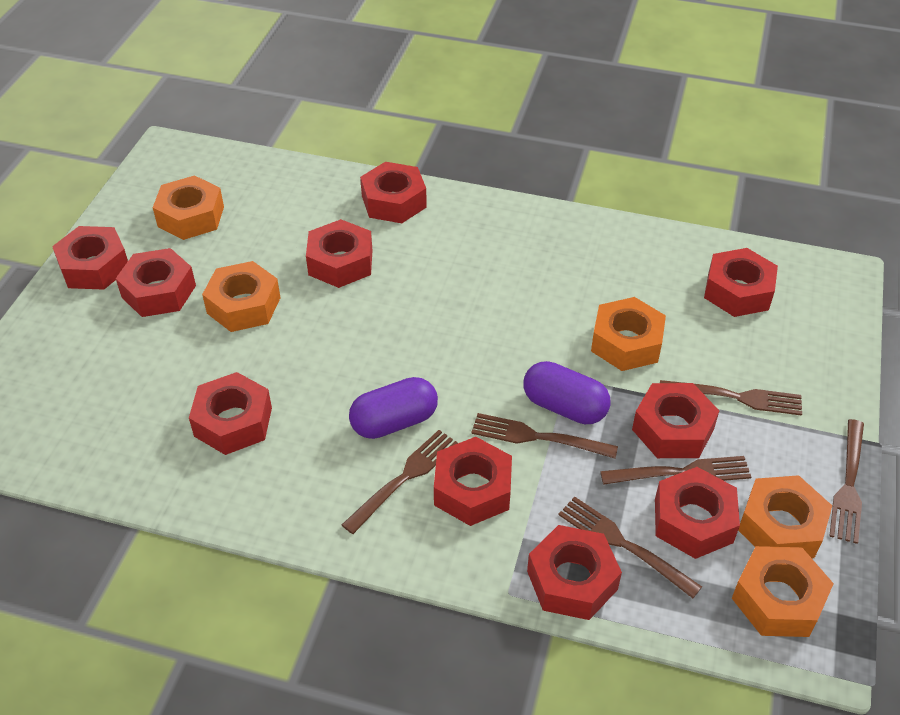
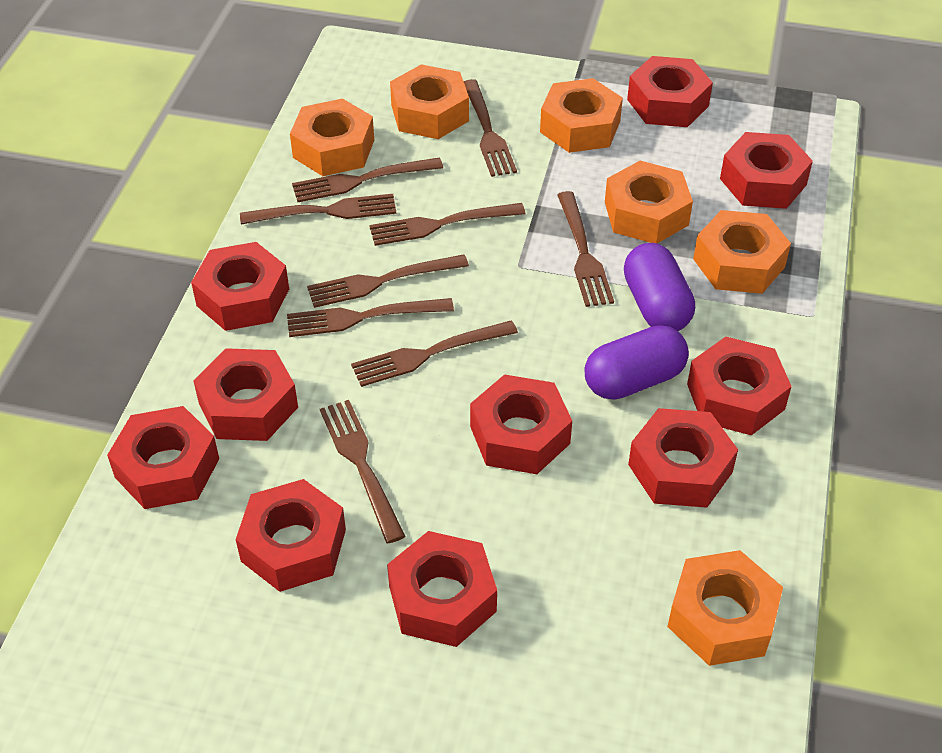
brown fork: 6 -> 9
orange nut: 5 -> 6

